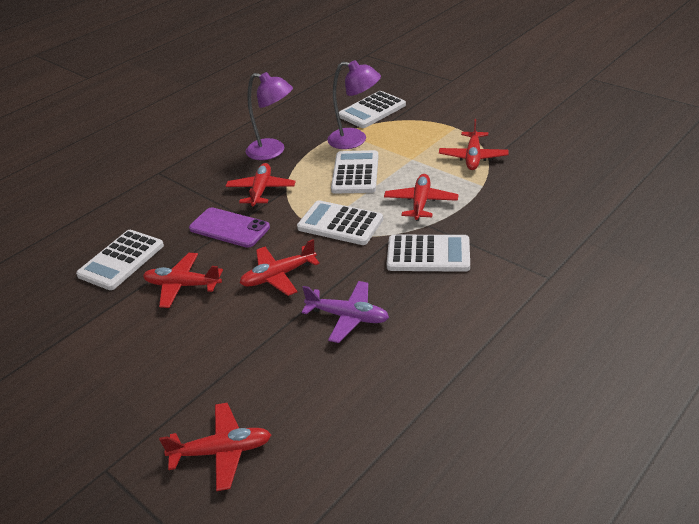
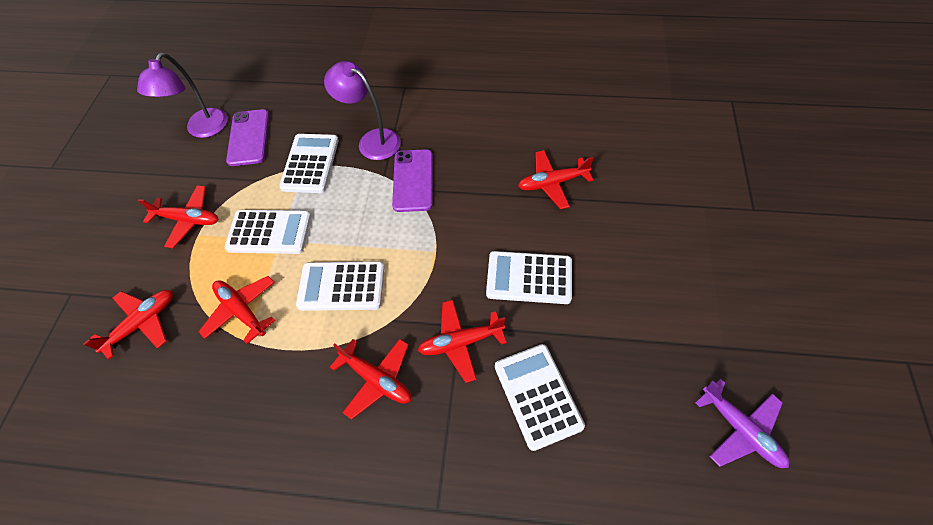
purple phone: 1 -> 2

